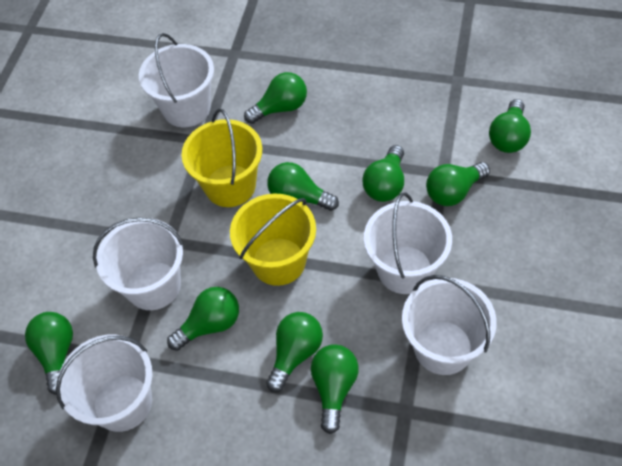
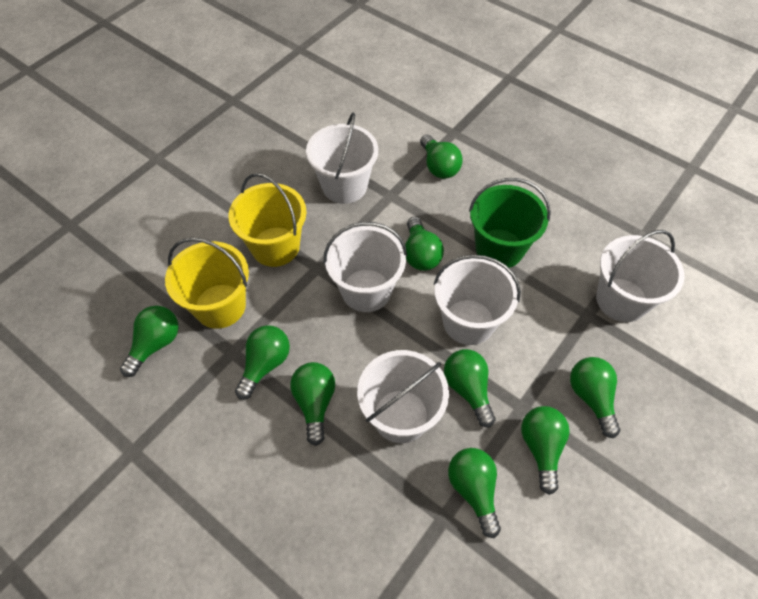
green bucket: 0 -> 1

